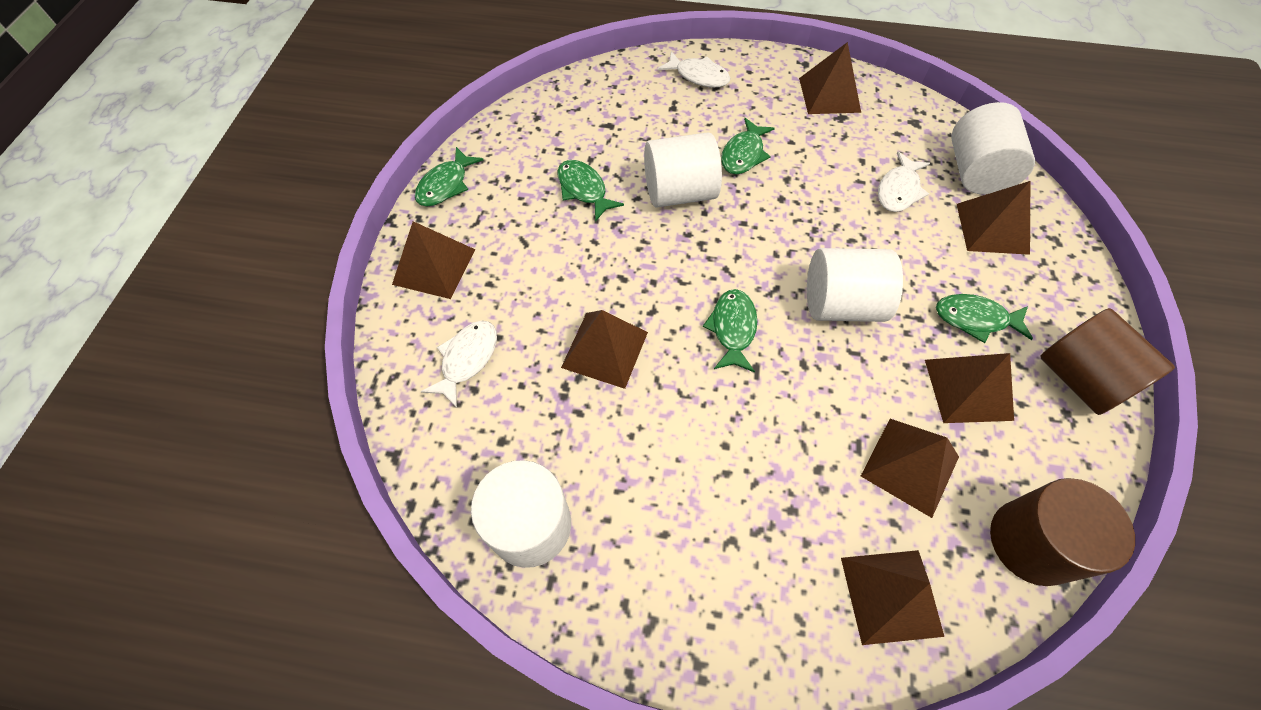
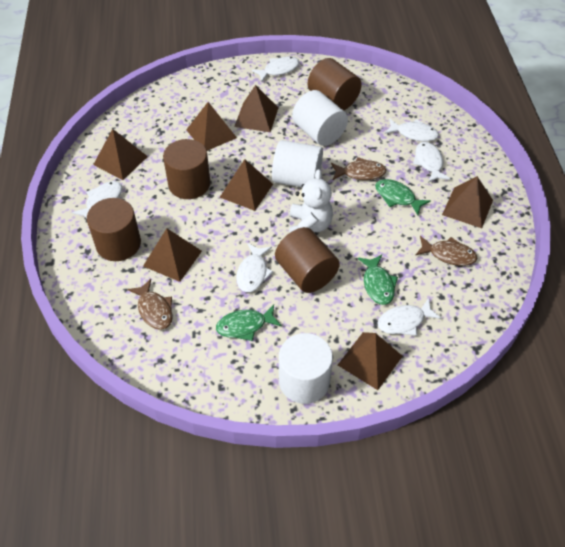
brown cylinder: 2 -> 4
brown fish: 0 -> 3
green fish: 5 -> 3
white cylinder: 4 -> 3
white fish: 3 -> 6
white teddy bear: 0 -> 1

